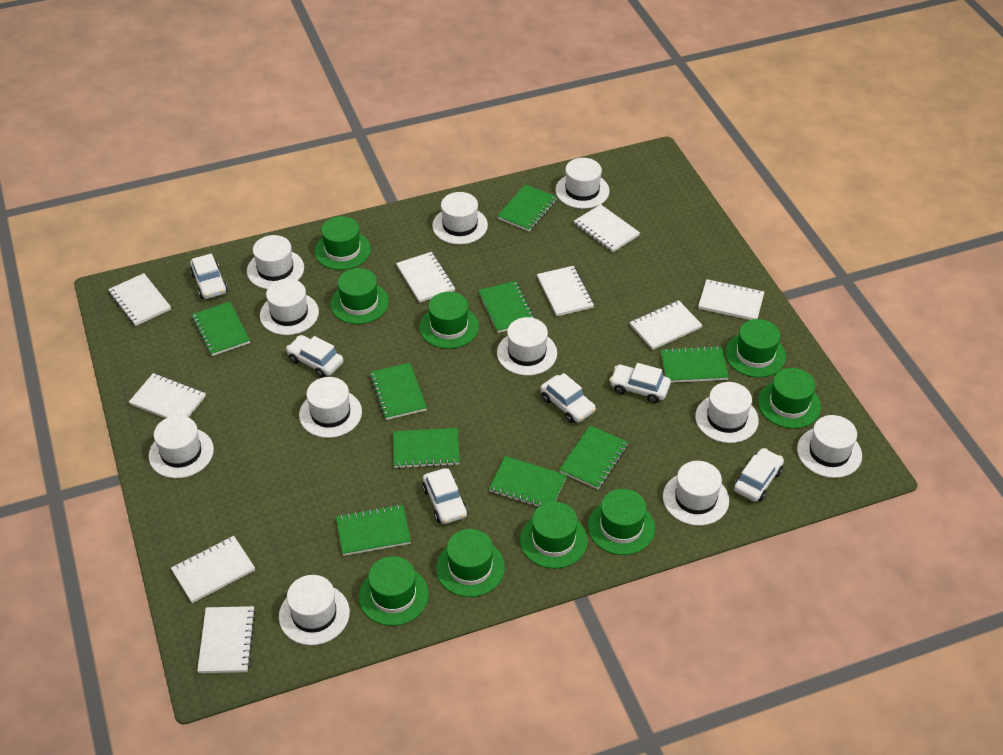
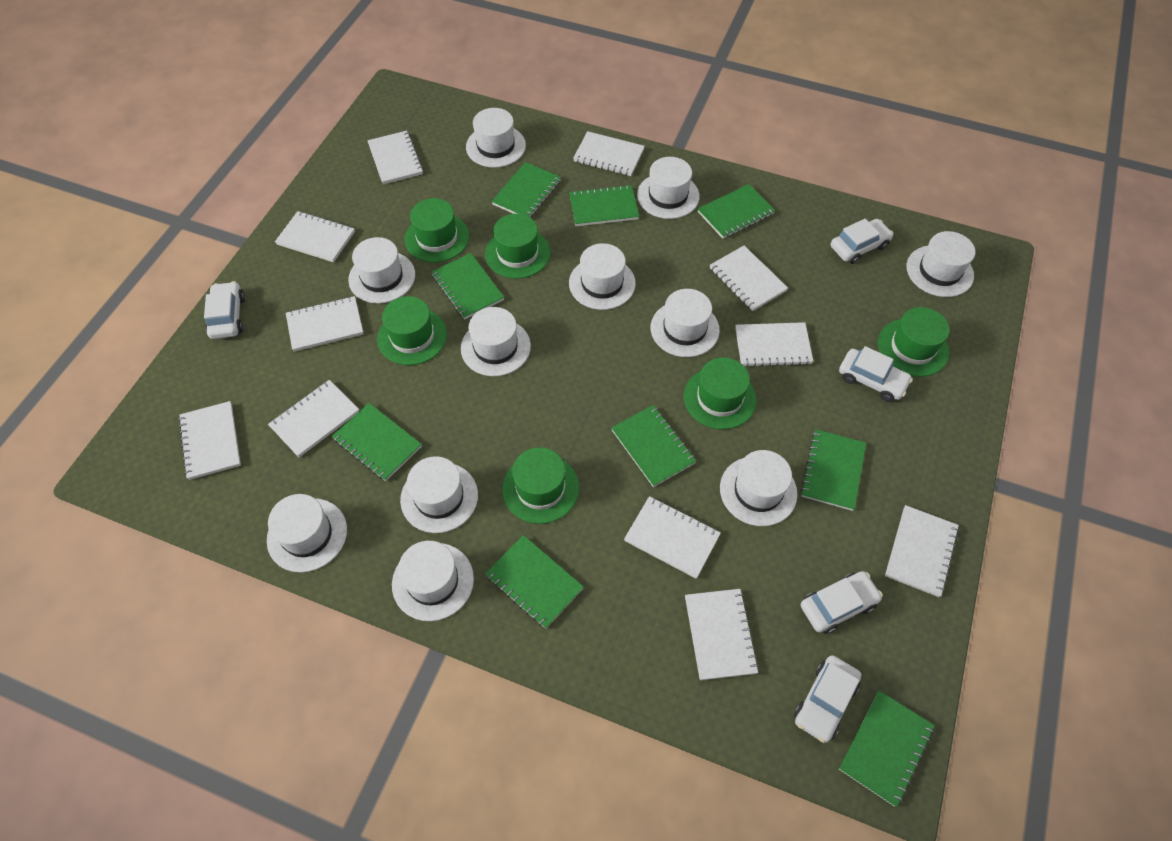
green hat: 9 -> 6
white car: 6 -> 5
white notebook: 9 -> 11

